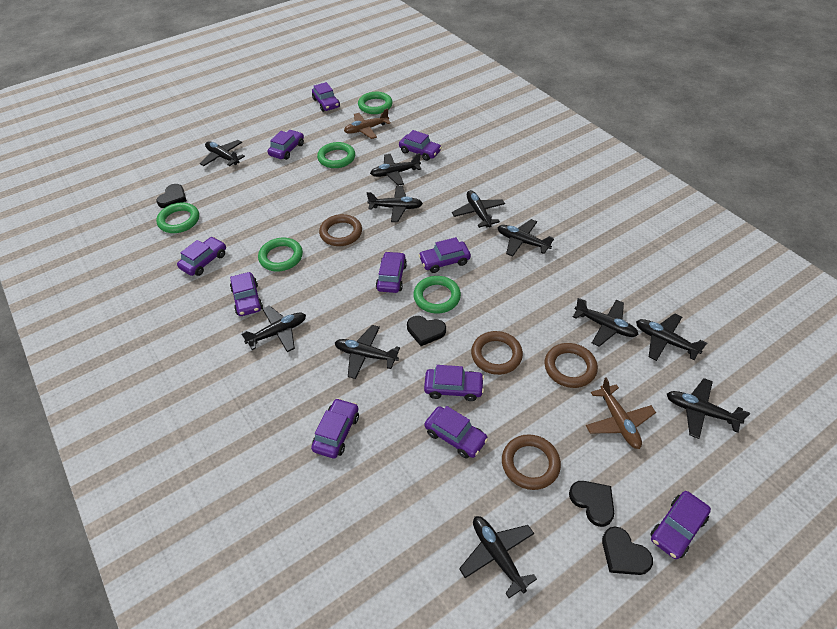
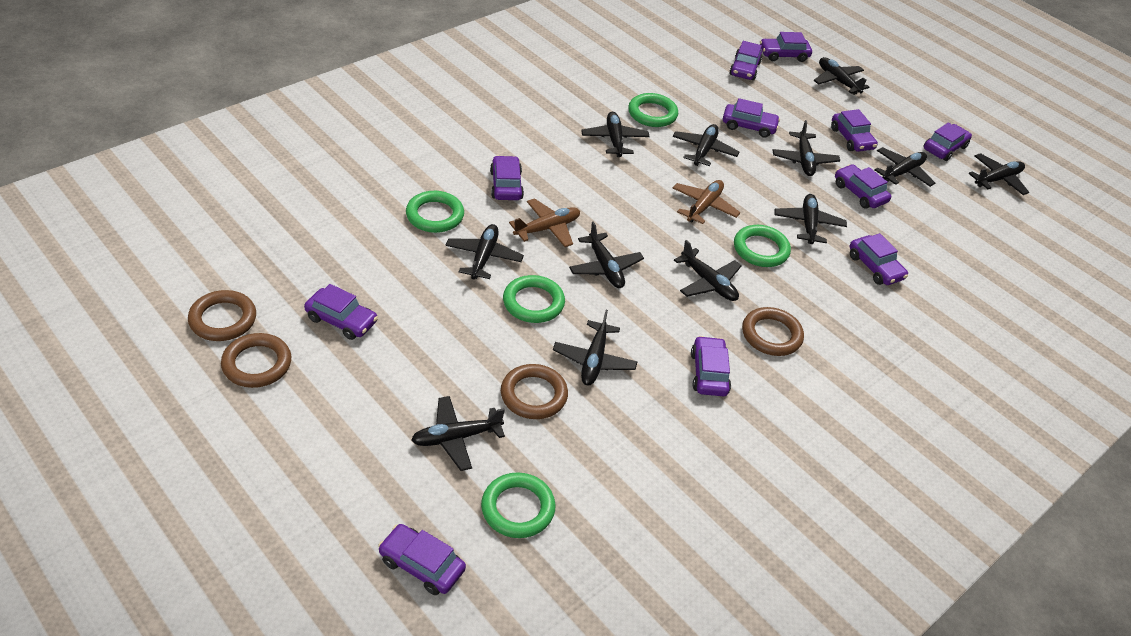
black heart: 4 -> 0
black plane: 11 -> 12

